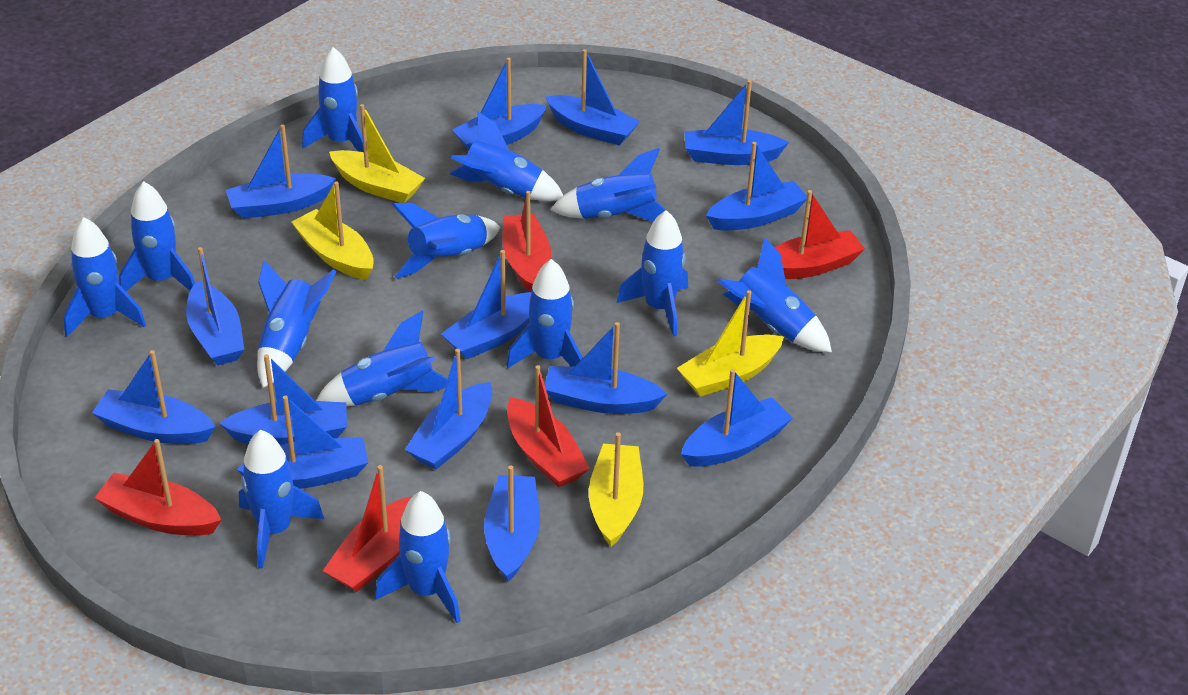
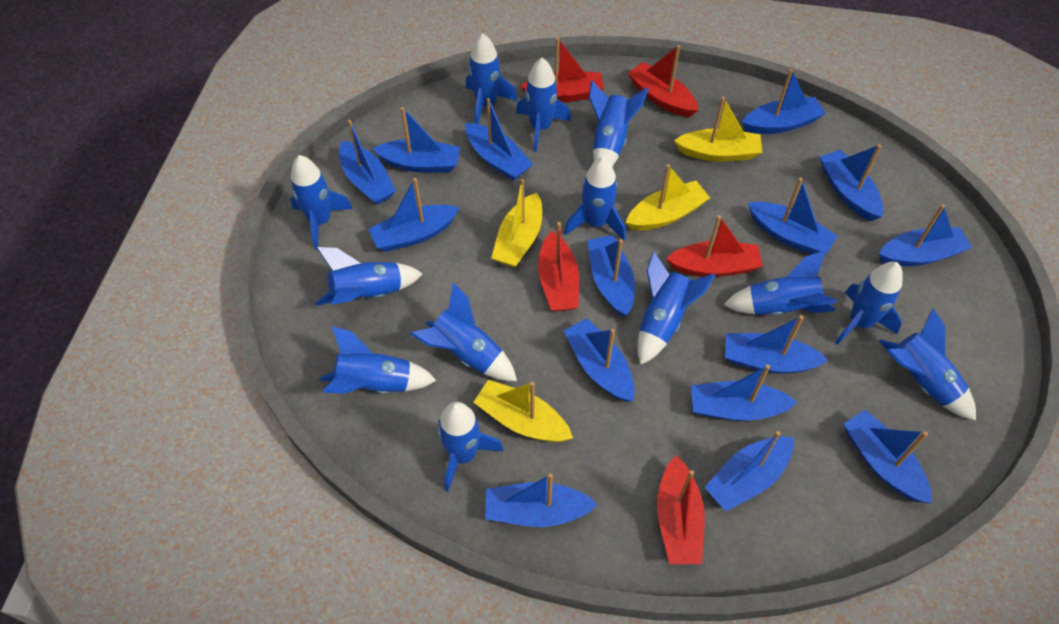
blue boat: 14 -> 15

